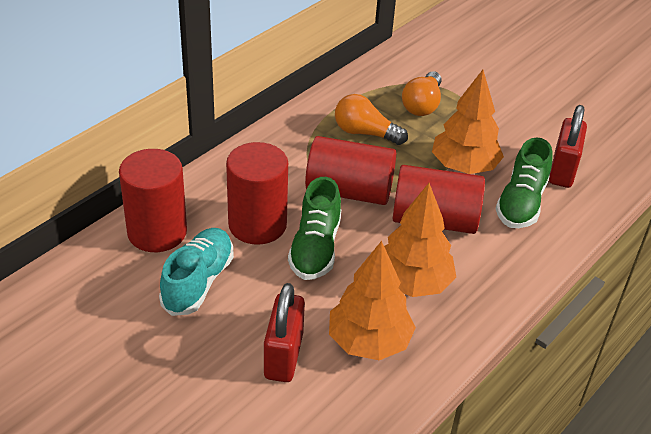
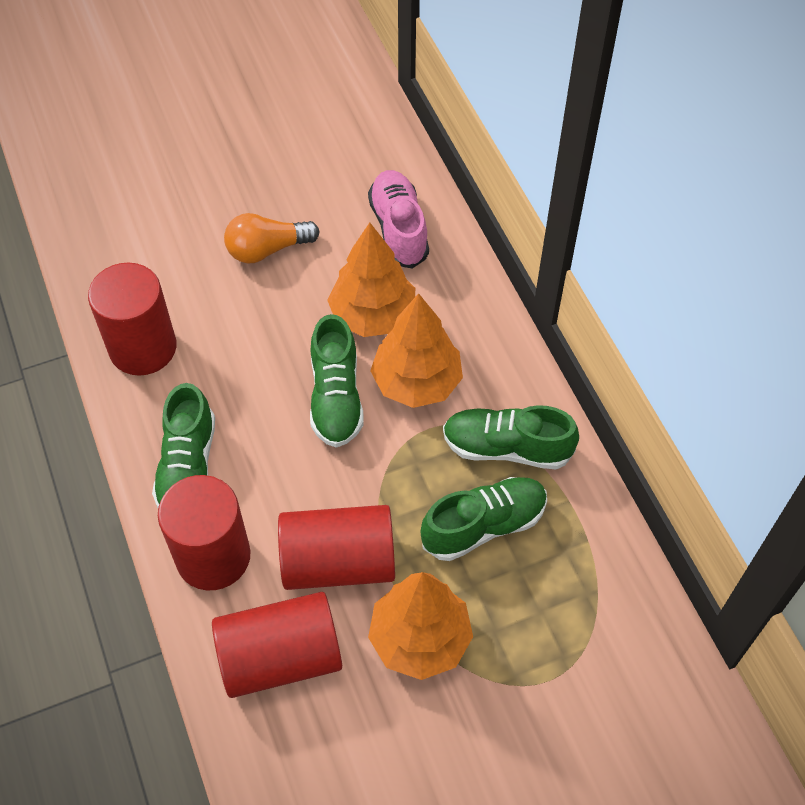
green shoe: 2 -> 4
orange light bulb: 2 -> 1
pink shoe: 0 -> 1
red padlock: 2 -> 0
turquoise shoe: 1 -> 0

